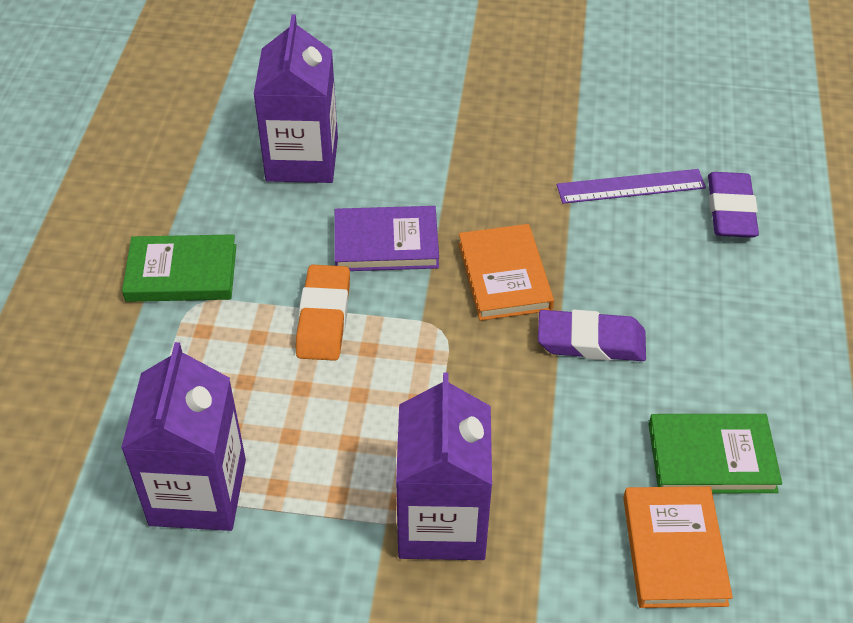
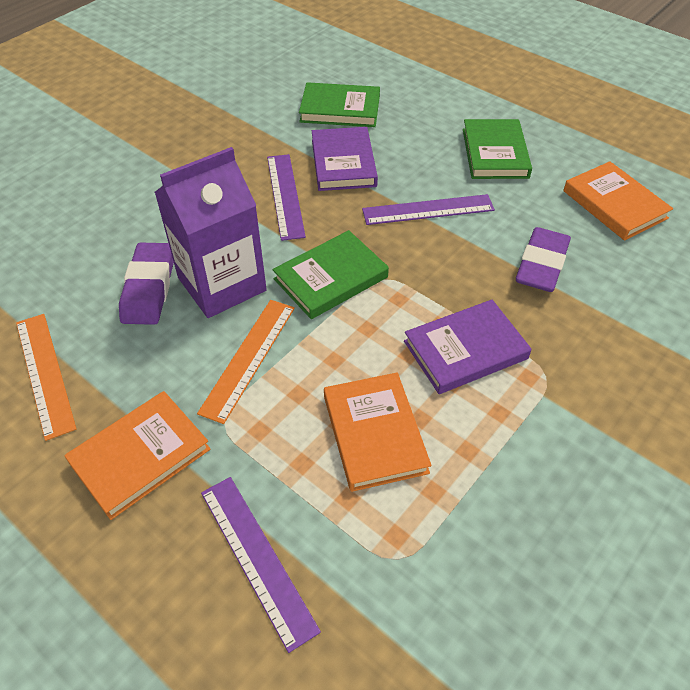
green book: 2 -> 3
orange book: 2 -> 3
orange eraser: 1 -> 0
orange ruler: 0 -> 2
purple book: 1 -> 2
purple carton: 3 -> 1
purple ruler: 1 -> 3

